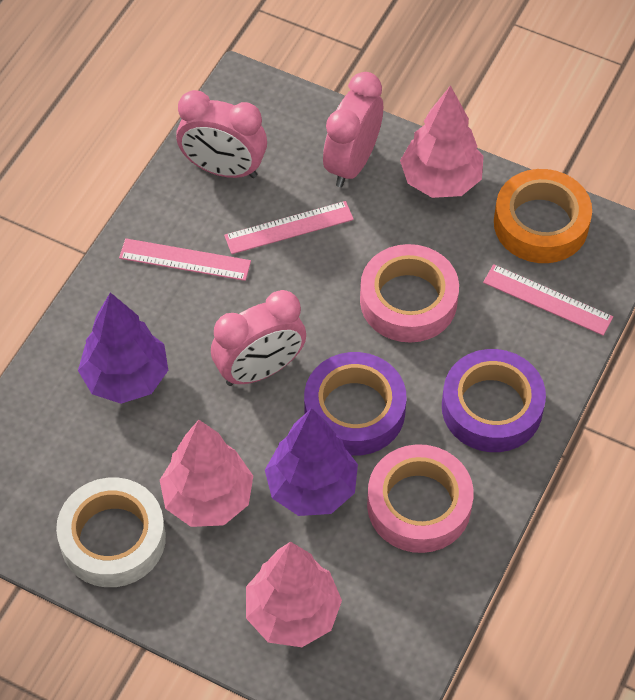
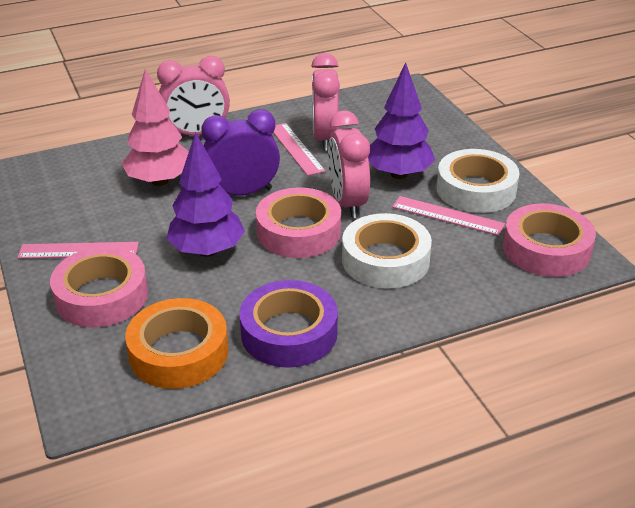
pink tape: 2 -> 3
pink tree: 3 -> 1
purple clock: 0 -> 1
purple tape: 2 -> 1
white tape: 1 -> 2

